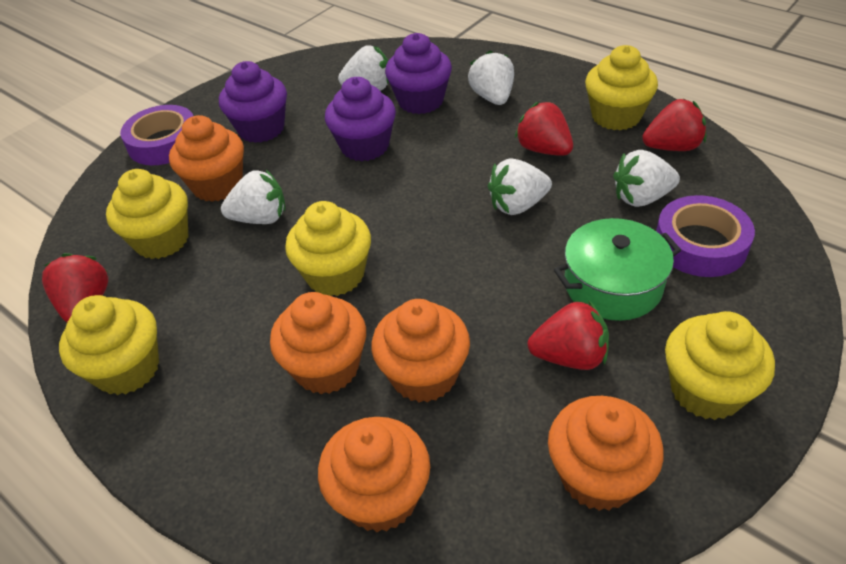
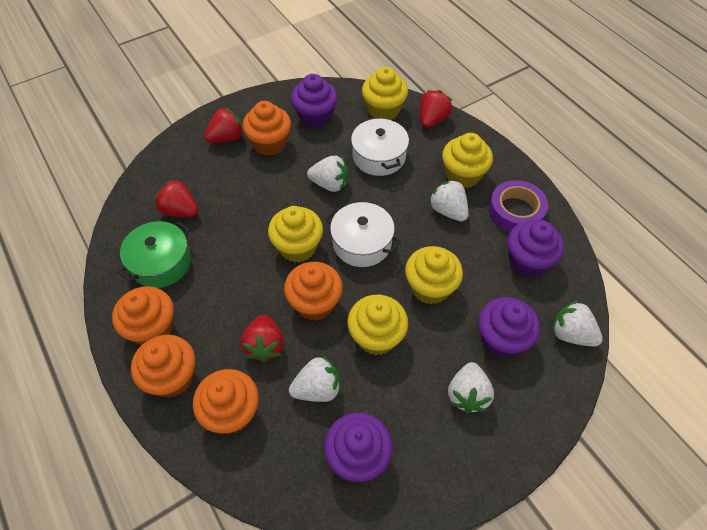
purple cupcake: 3 -> 4
purple tape: 2 -> 1
white pot: 0 -> 2

